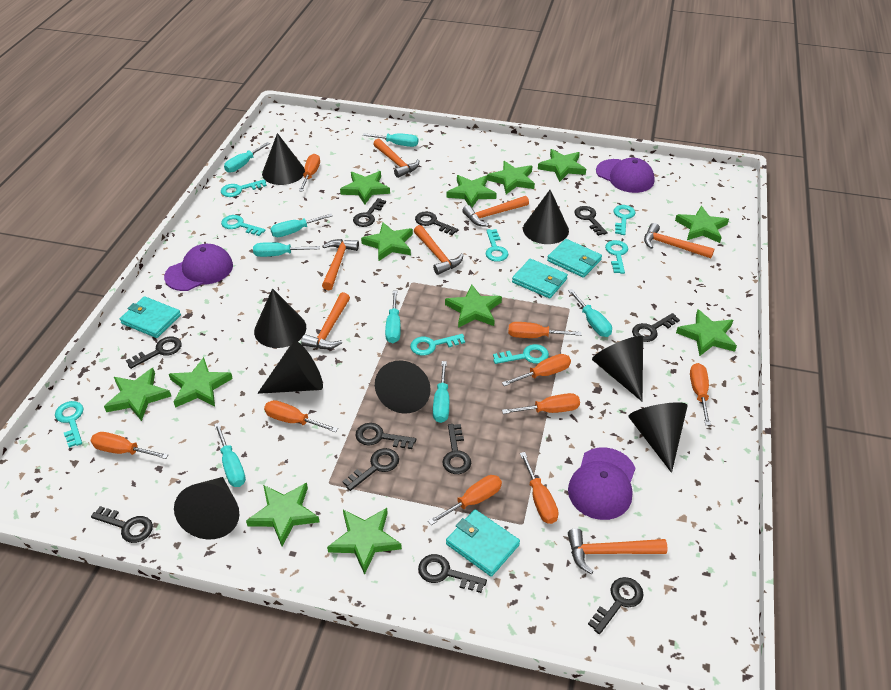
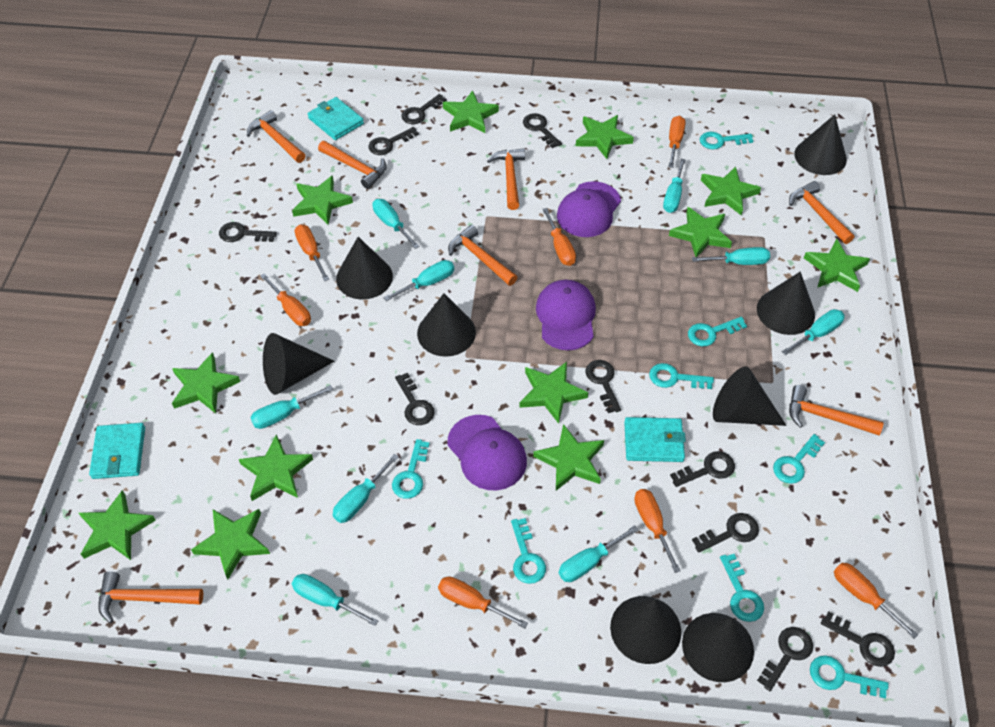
black key: 11 -> 10
orange screwdriver: 9 -> 7
turquoise screwdriver: 8 -> 9
turquoise wallet: 4 -> 3

